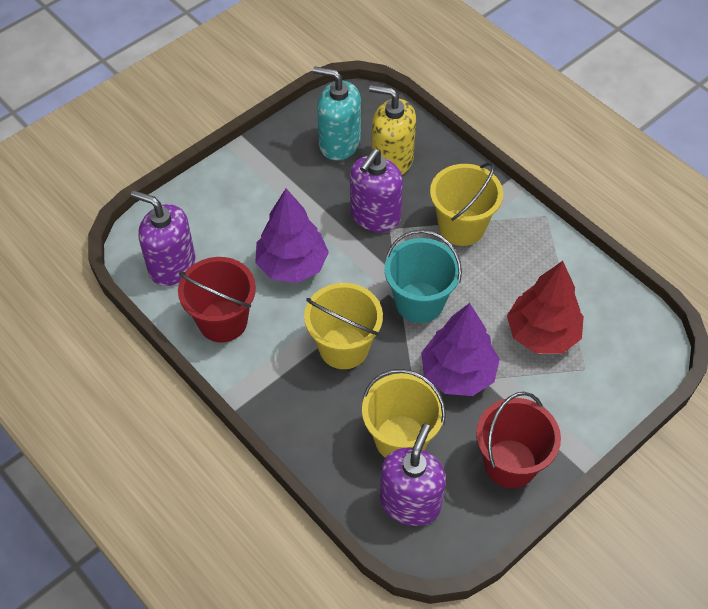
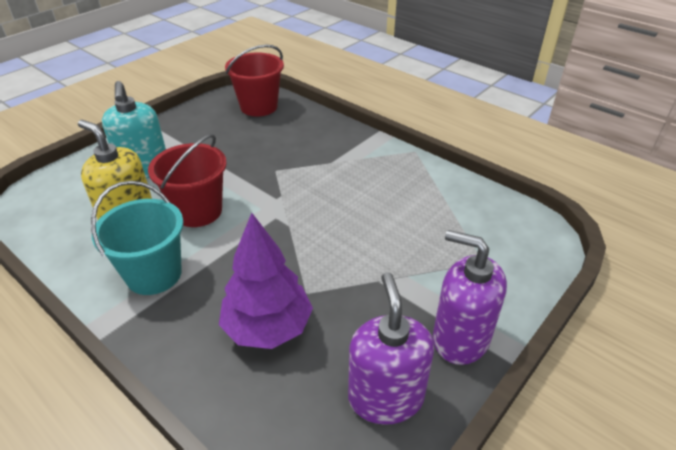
purple soap dispenser: 3 -> 2
purple tree: 2 -> 1
red tree: 1 -> 0
yellow bucket: 3 -> 0

